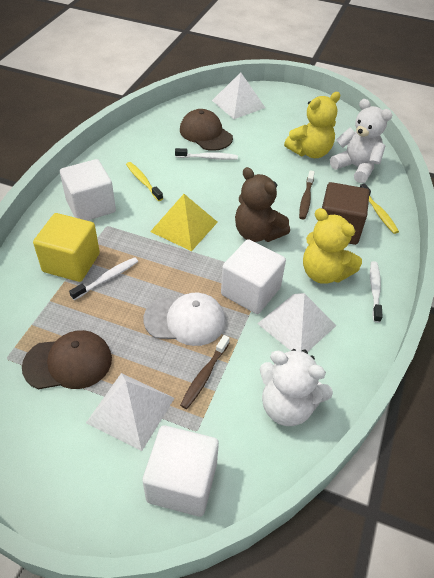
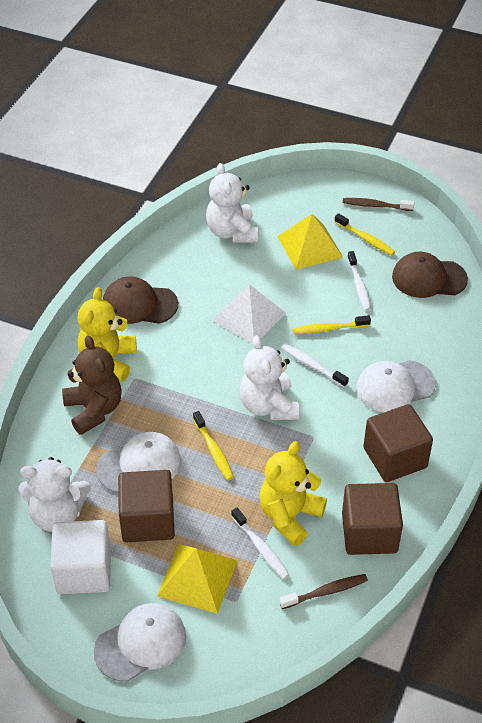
brown cube: 1 -> 3
white cap: 1 -> 3
white cube: 3 -> 1
white pyramid: 3 -> 1
white teddy bear: 2 -> 3
yellow cube: 1 -> 0
yellow pyramid: 1 -> 2
yellow toothbrush: 2 -> 3

